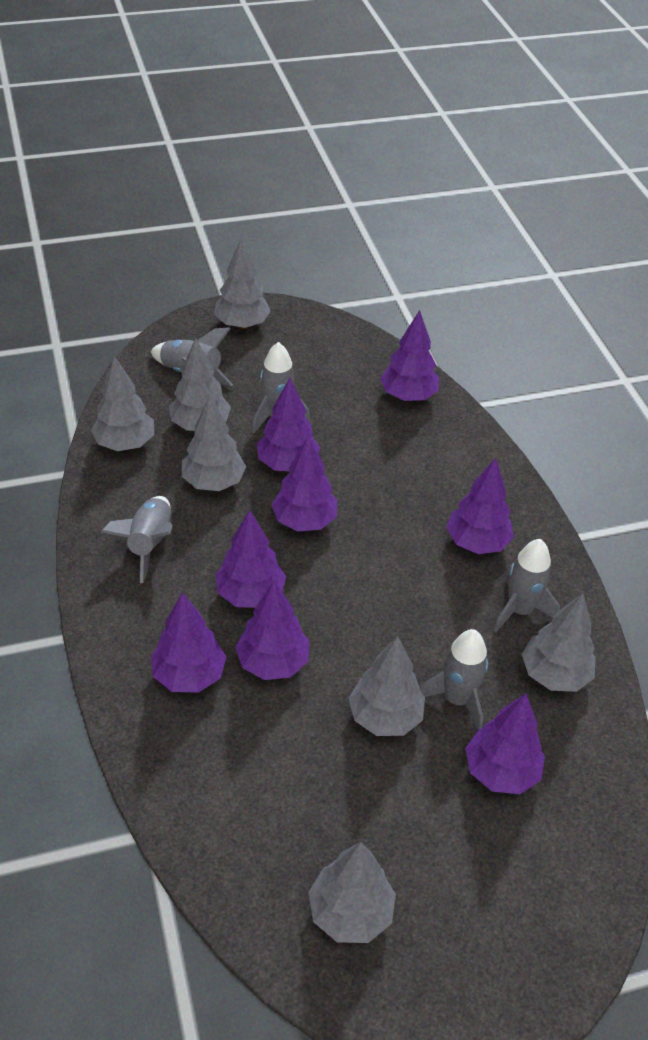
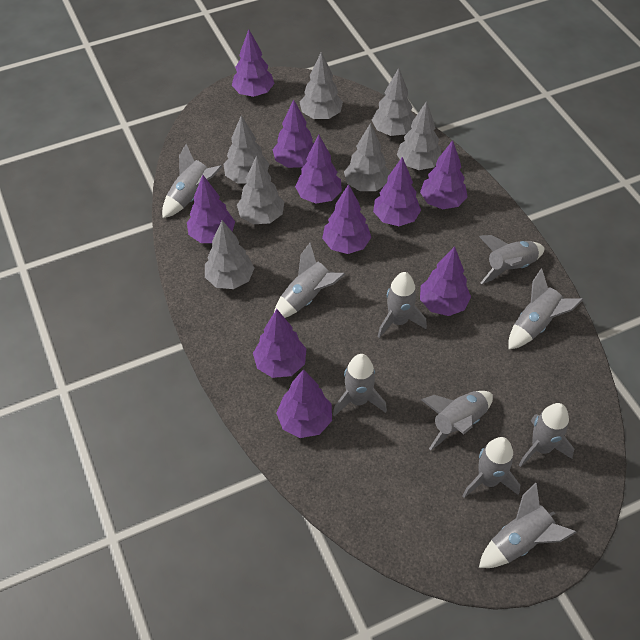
grey rocket: 5 -> 10
purple tree: 8 -> 10

